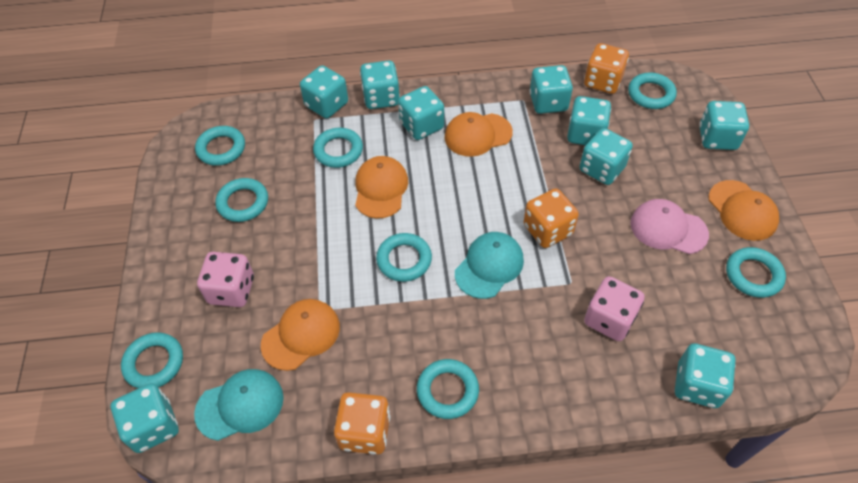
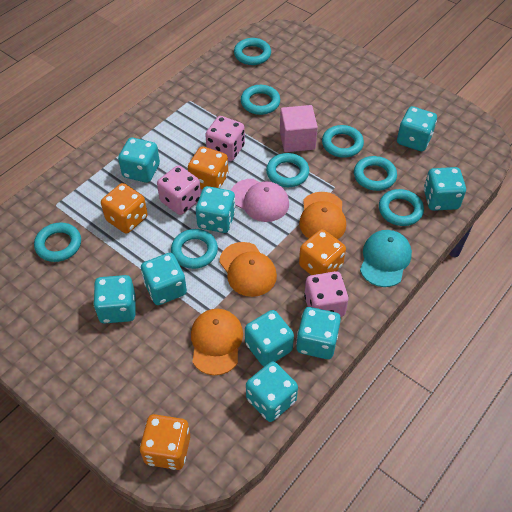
orange cap: 4 -> 3
orange dice: 3 -> 4
pink cube: 0 -> 1
pink dice: 2 -> 3
turquoise cap: 2 -> 1

